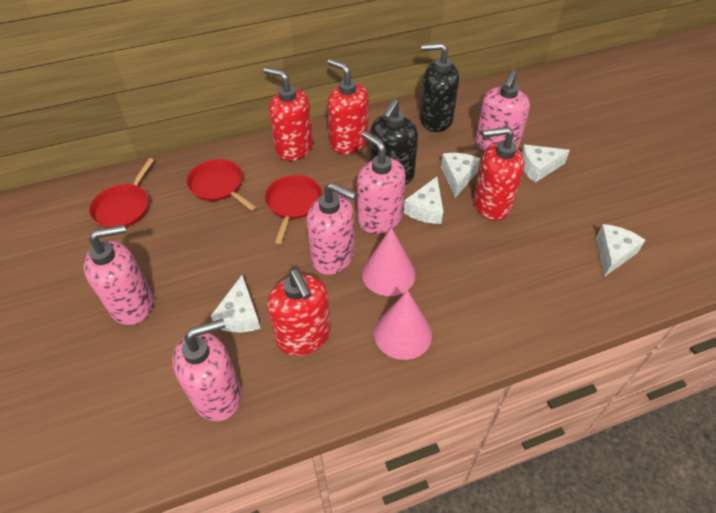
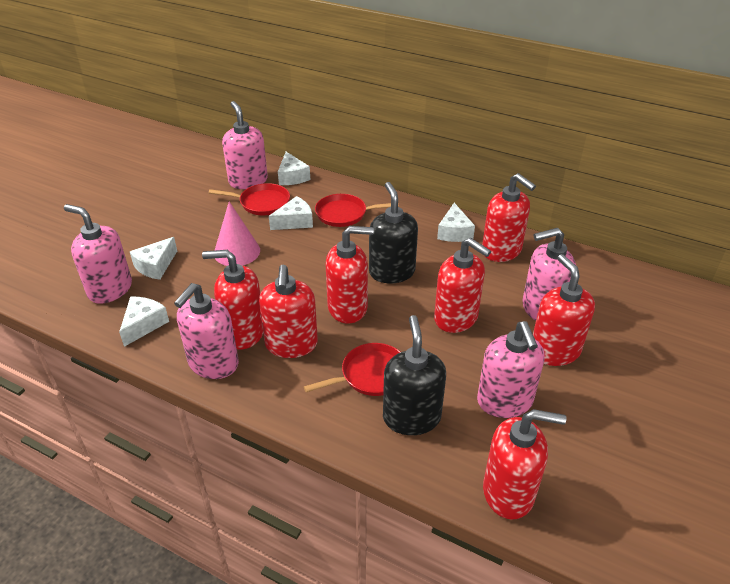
pink cone: 2 -> 1
red soap dispenser: 4 -> 7

